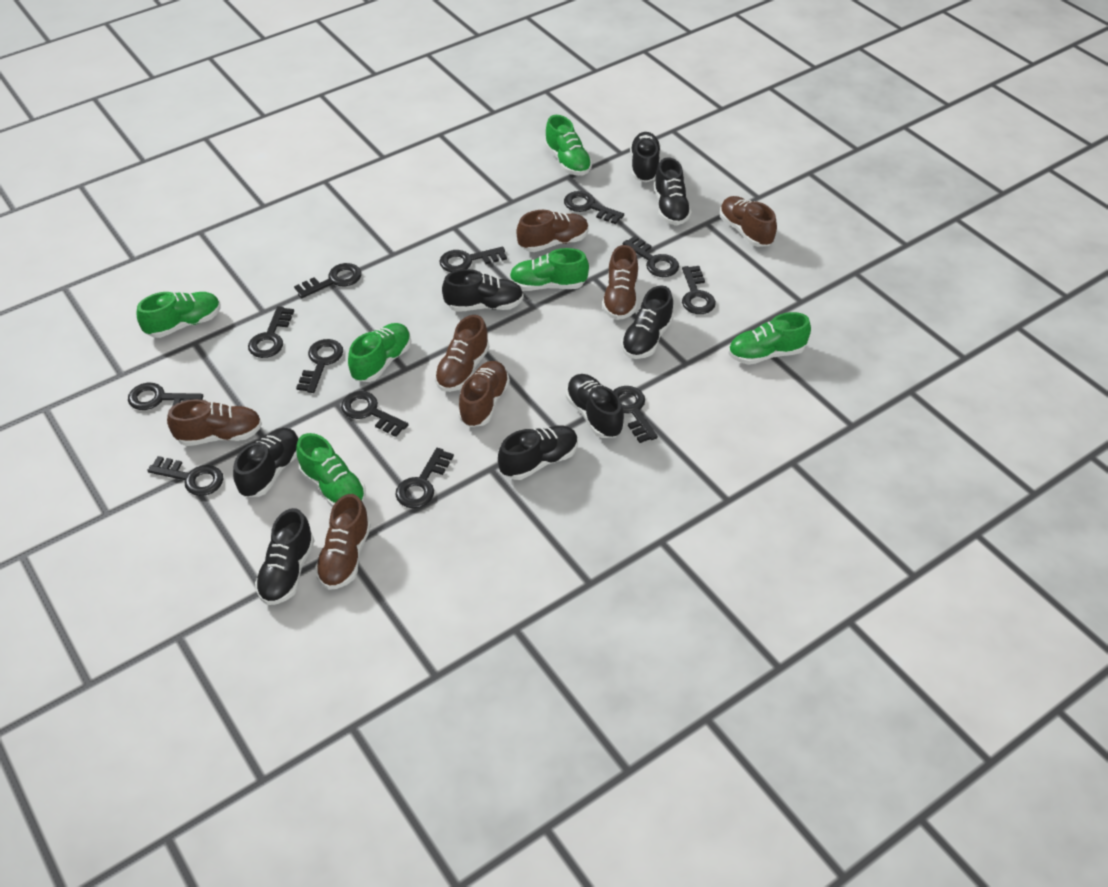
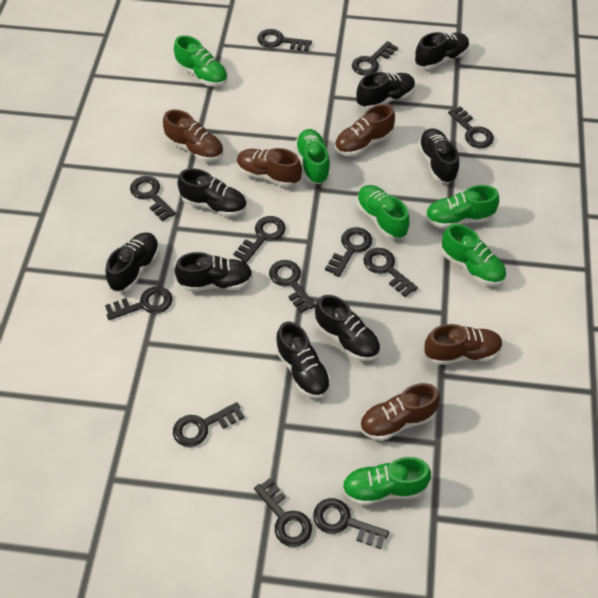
brown shoe: 7 -> 5

